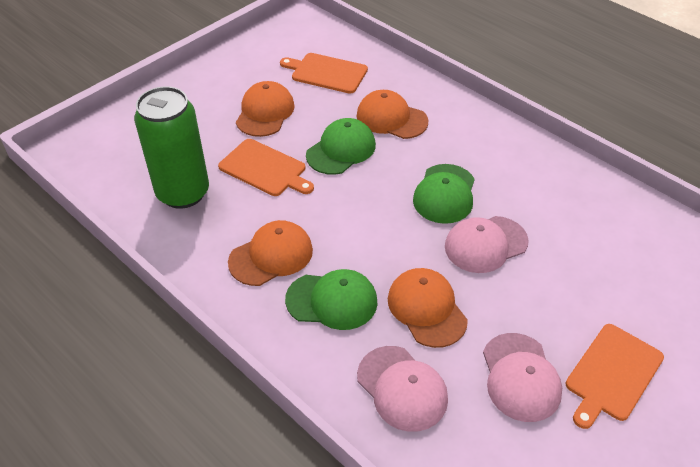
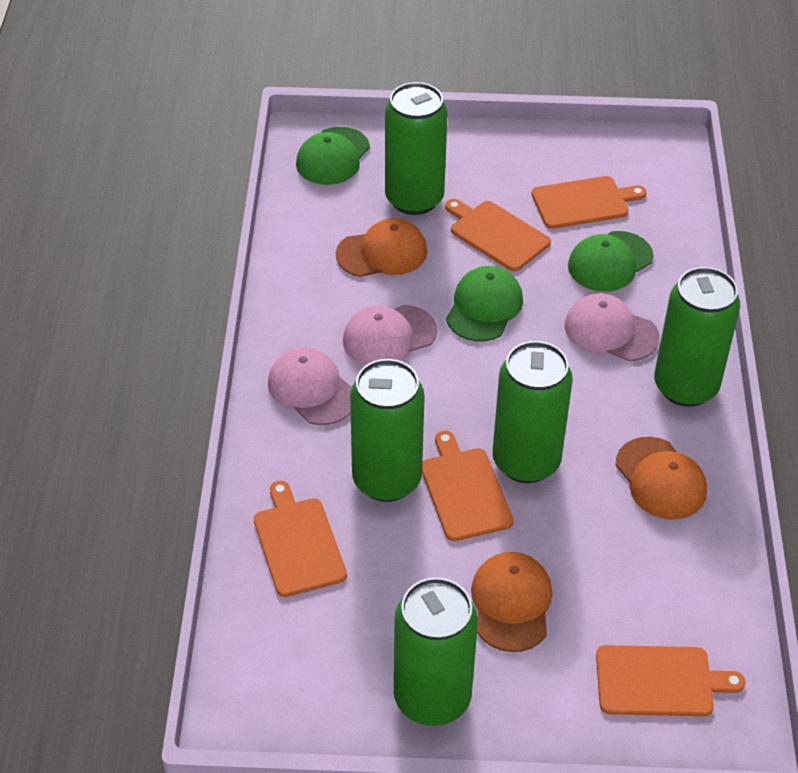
green can: 1 -> 5
orange cap: 4 -> 3
orange cutting board: 3 -> 5

